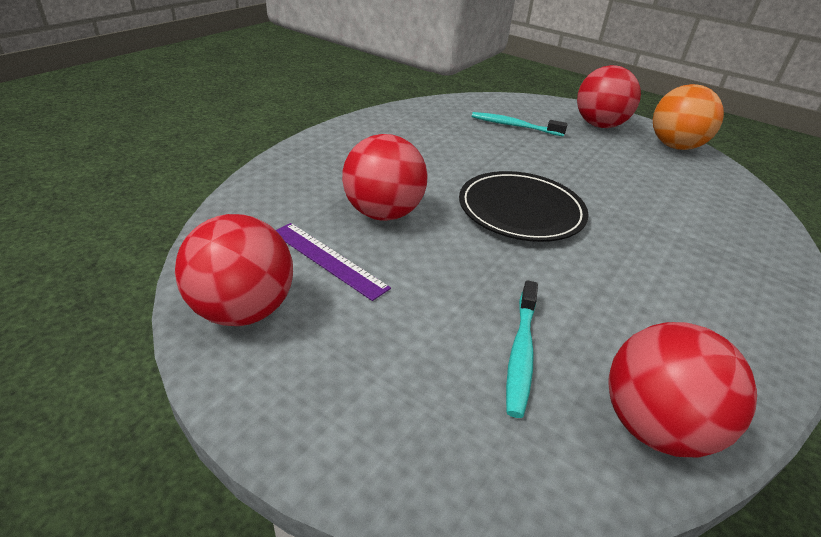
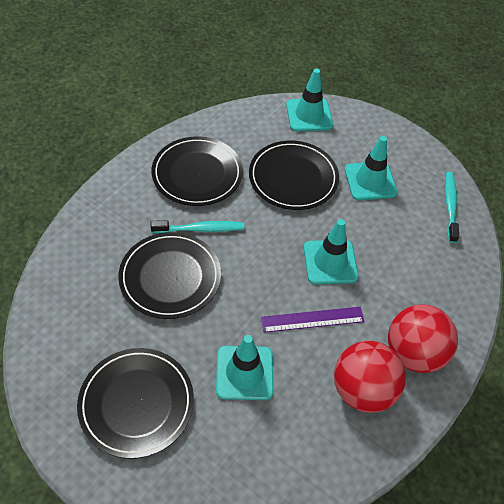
black plate: 1 -> 4
orange ball: 1 -> 0
red ball: 4 -> 2
turquoise traffic cone: 0 -> 4

